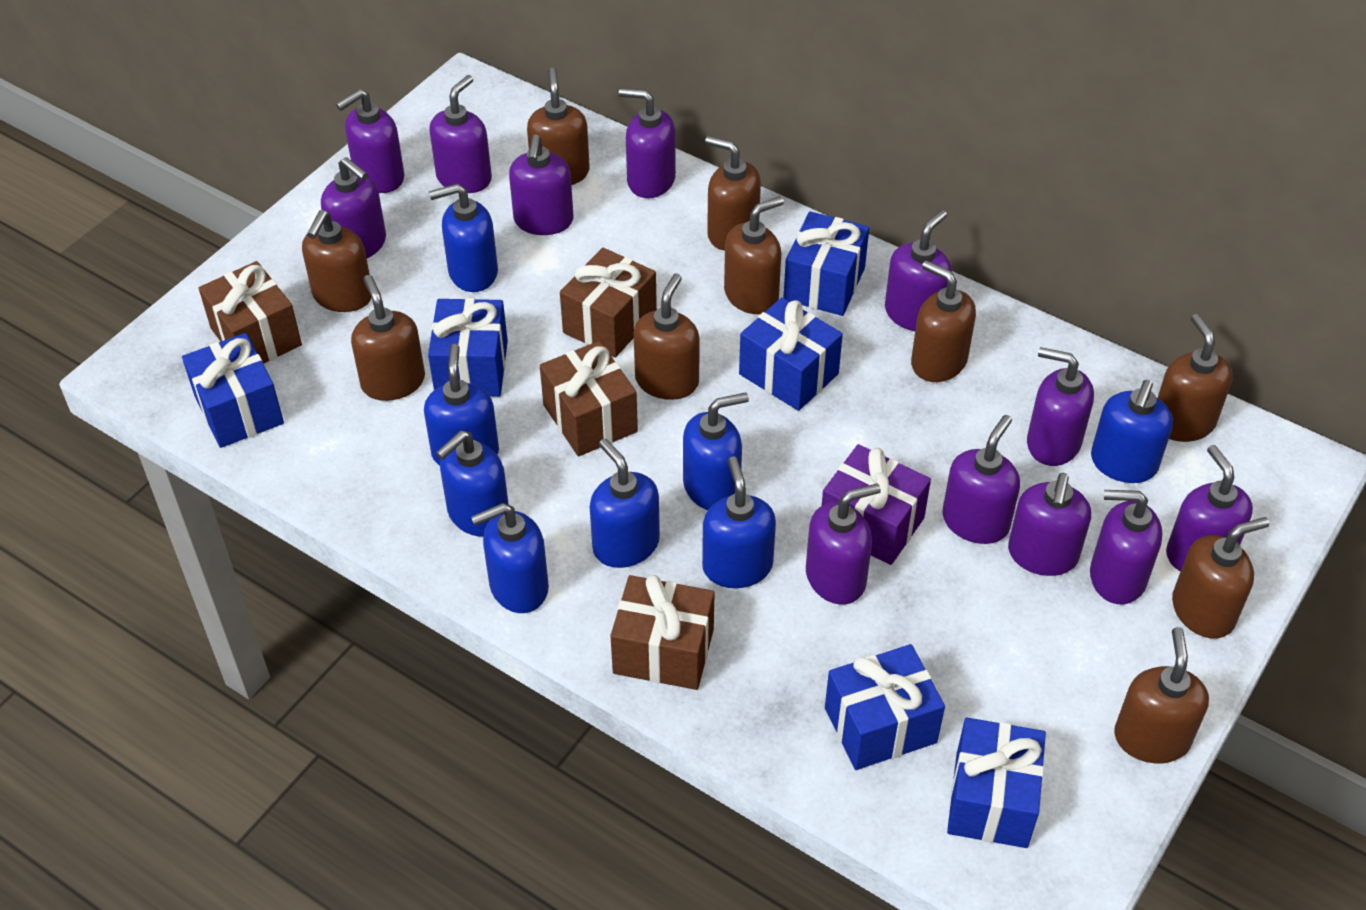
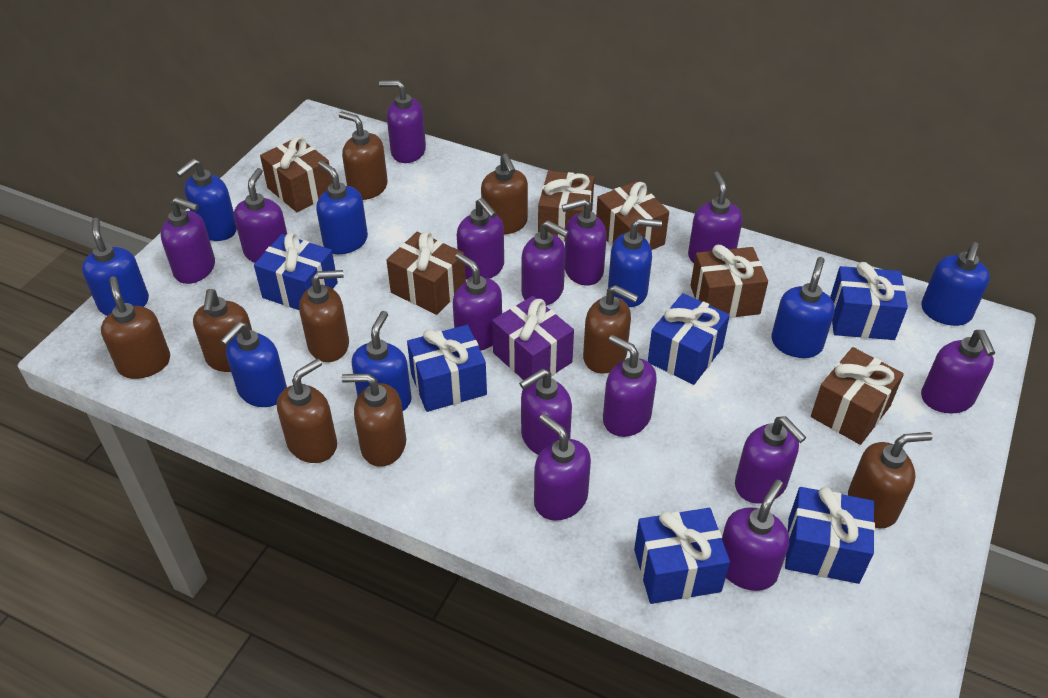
brown gift: 4 -> 6
brown soap dispenser: 10 -> 9
purple soap dispenser: 12 -> 14

